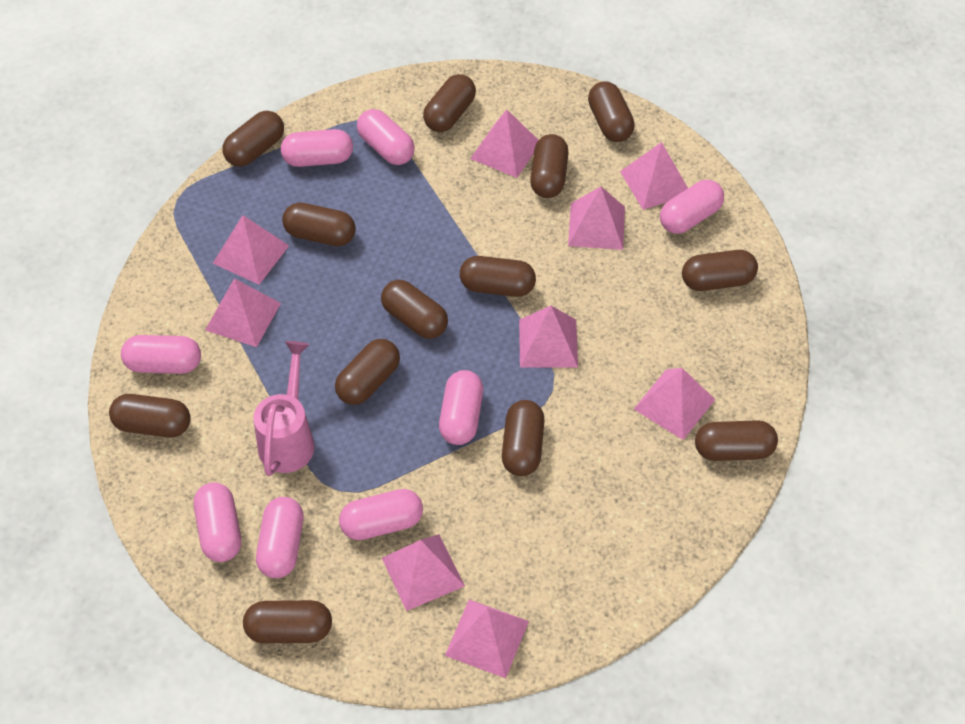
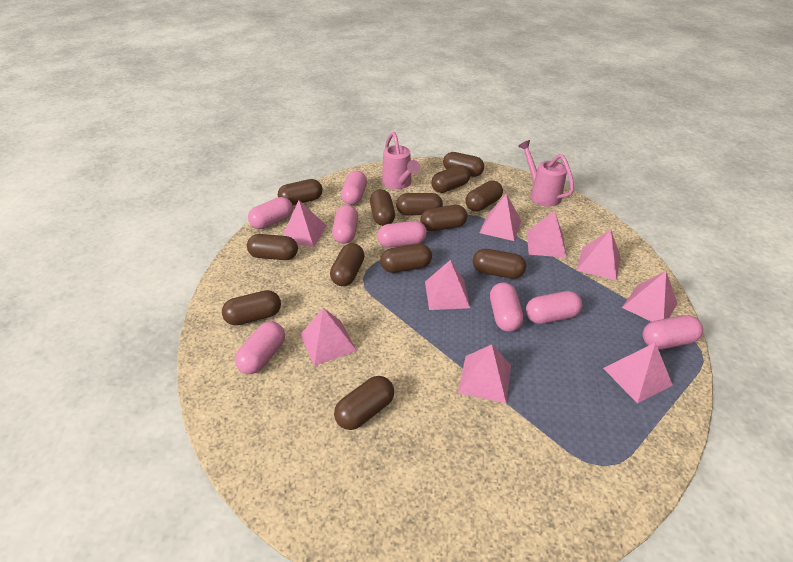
pink watering can: 1 -> 2

